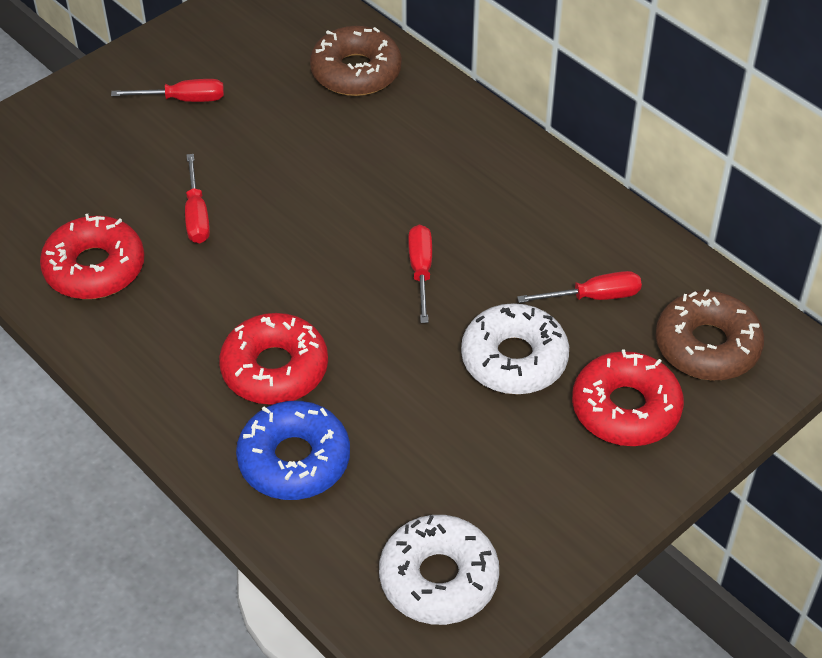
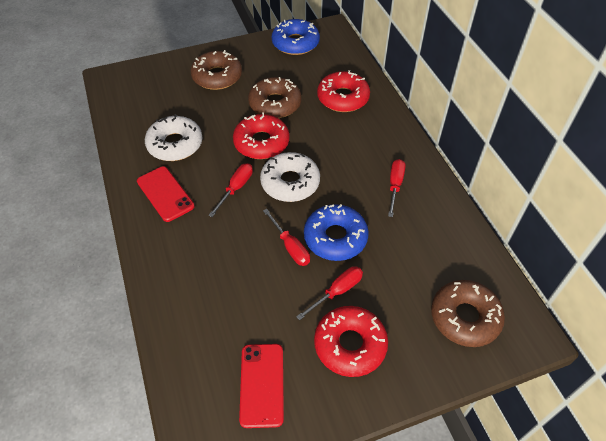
blue donut: 1 -> 2
brown donut: 2 -> 3
red phone: 0 -> 2

